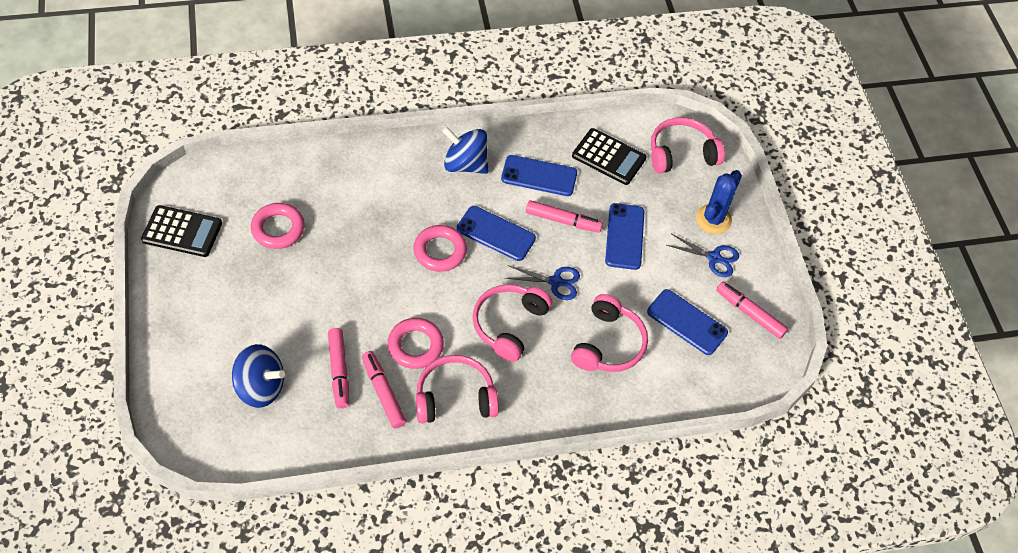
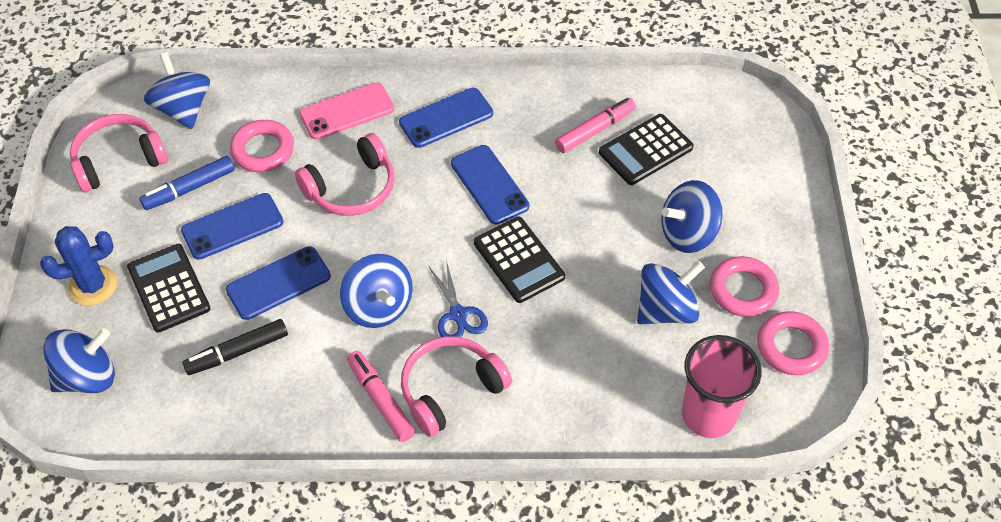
black calculator: 2 -> 3
black marker: 0 -> 1
blue marker: 0 -> 1
blue scissors: 2 -> 1
blue spinning top: 2 -> 5
pink cup: 0 -> 1
pink headphones: 4 -> 3
pink marker: 4 -> 2
pink phone: 0 -> 1

